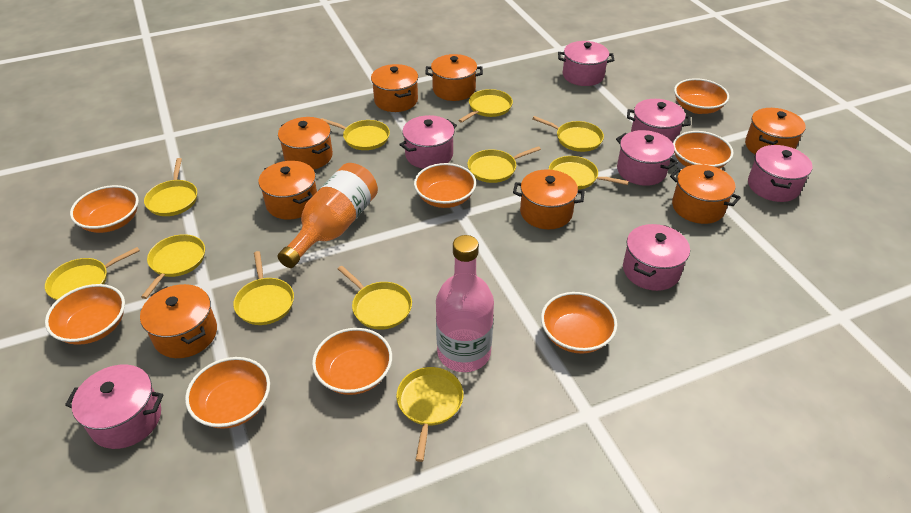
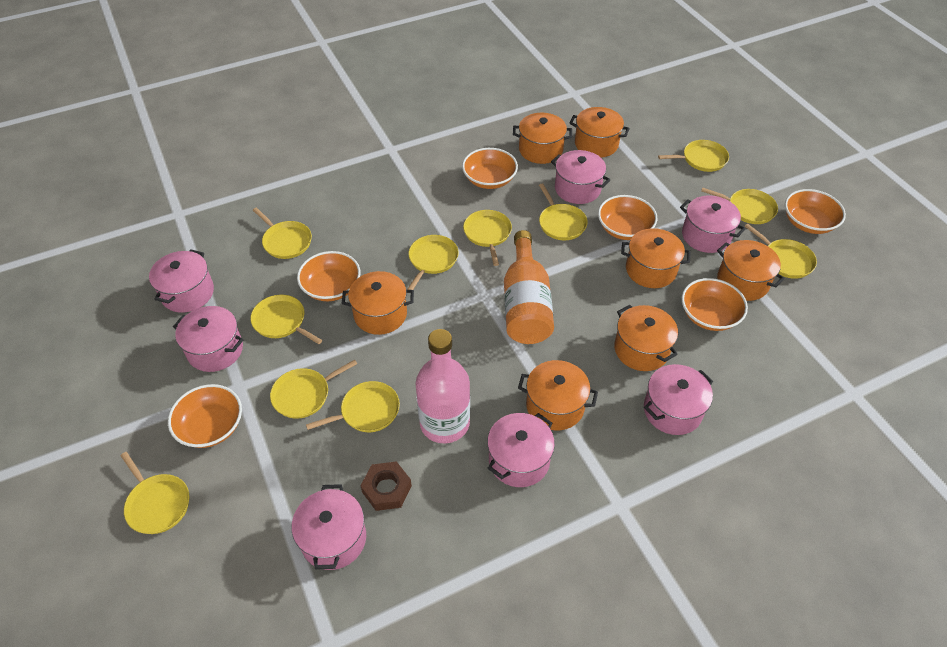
brown nut: 0 -> 1
orange bowl: 8 -> 6
orange pot: 8 -> 7

